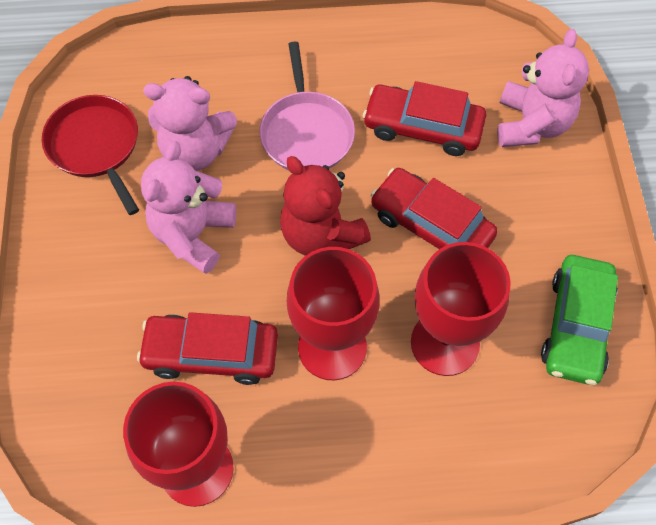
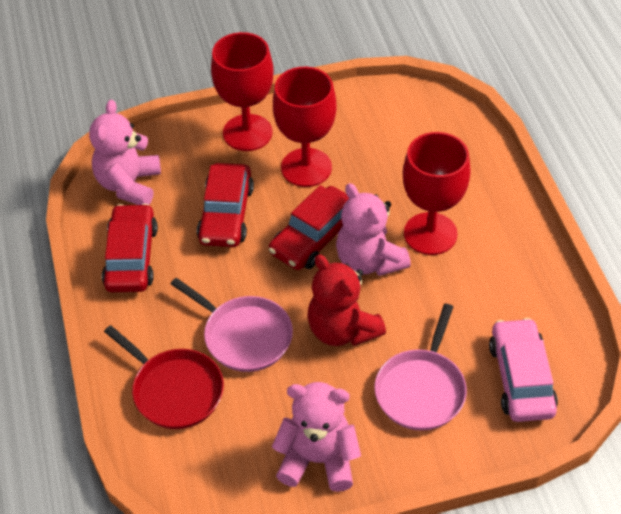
green car: 1 -> 0
pink car: 0 -> 1
pink pan: 1 -> 2

